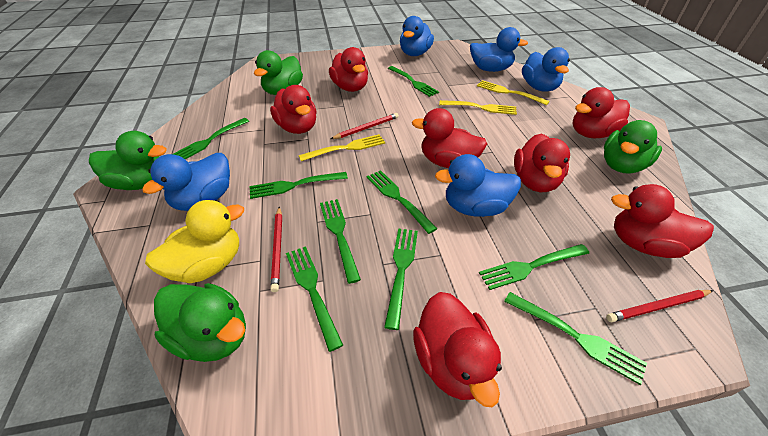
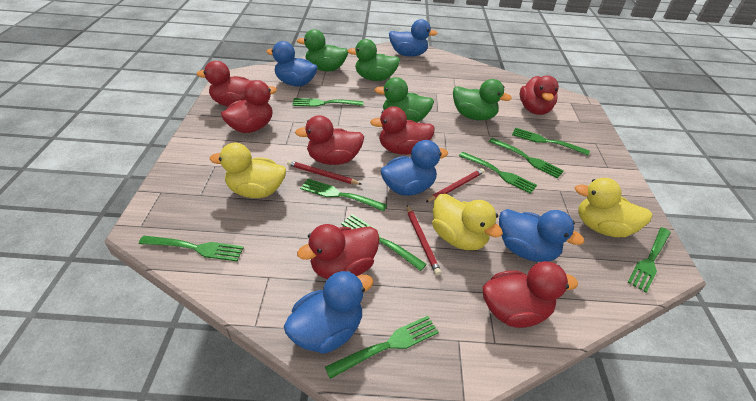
yellow duck: 1 -> 3
yellow fork: 3 -> 0

